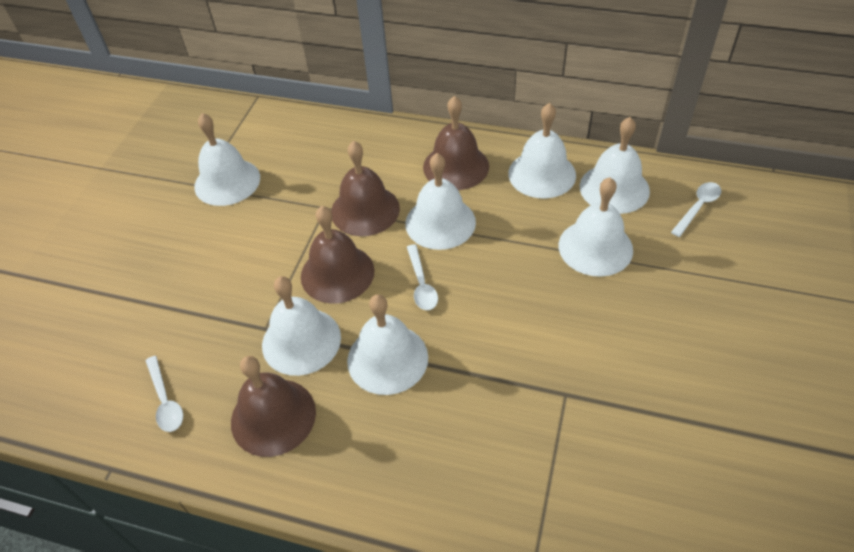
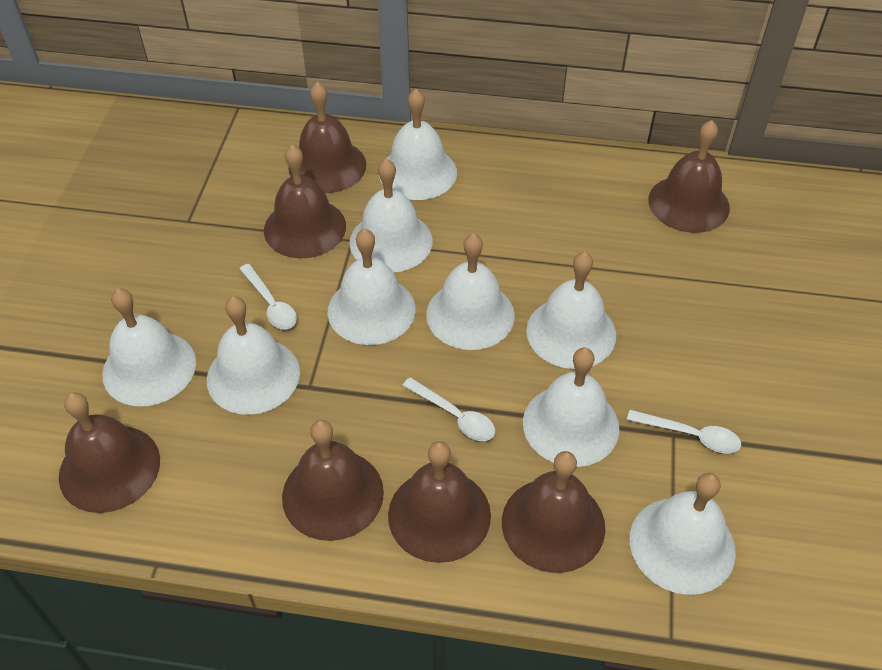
brown bell: 4 -> 7
white bell: 7 -> 9

